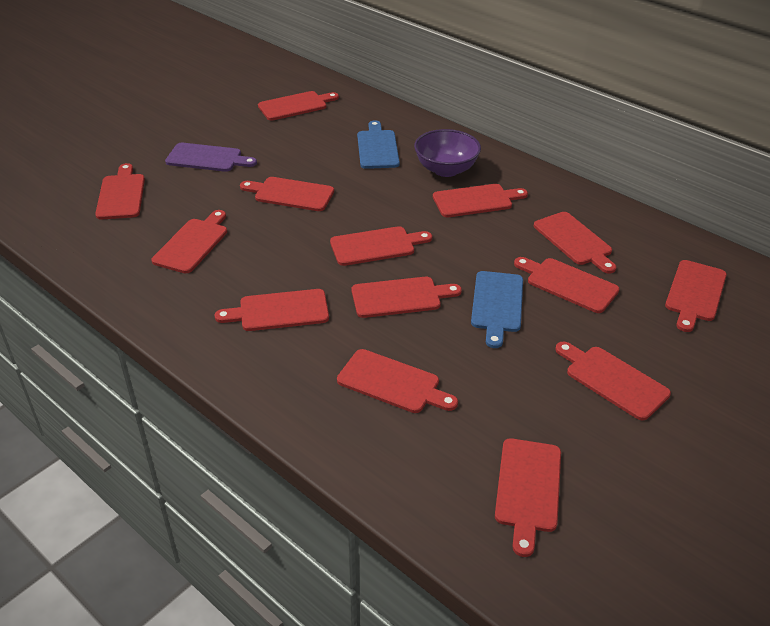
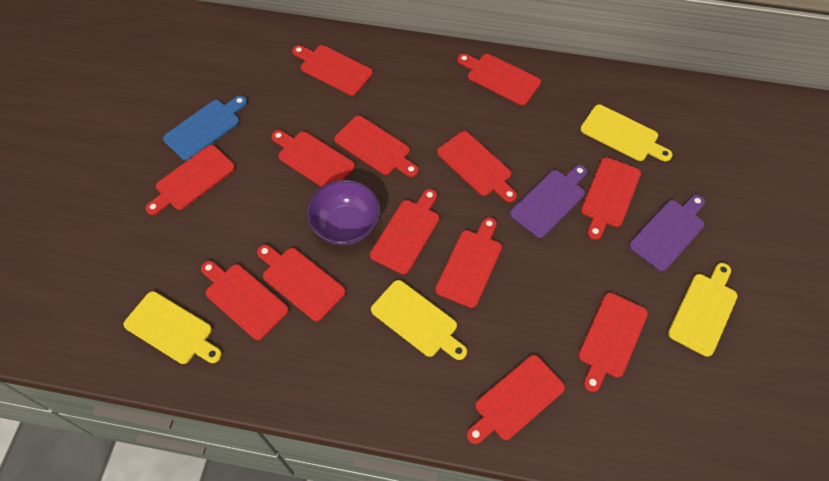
blue cutting board: 2 -> 1
purple cutting board: 1 -> 2
red cutting board: 14 -> 13
yellow cutting board: 0 -> 4

